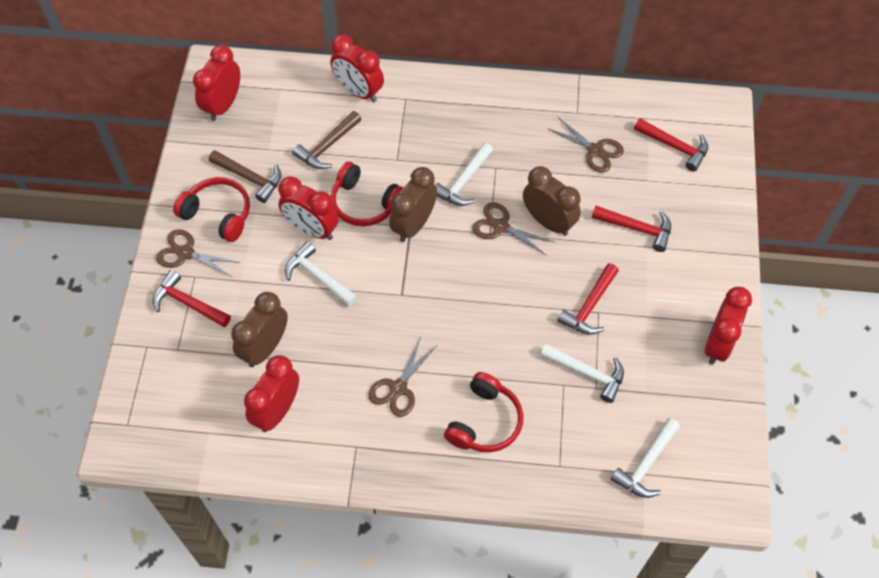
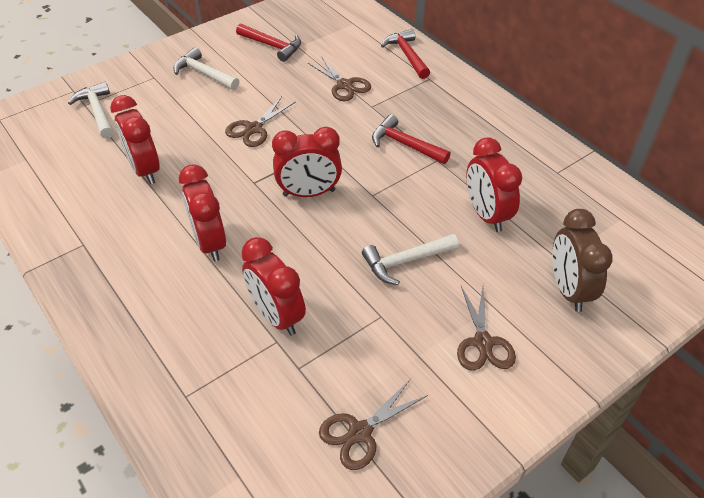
brown clock: 3 -> 1
brown hammer: 2 -> 0
red hammer: 4 -> 3
red headphones: 3 -> 0
white hammer: 4 -> 3

